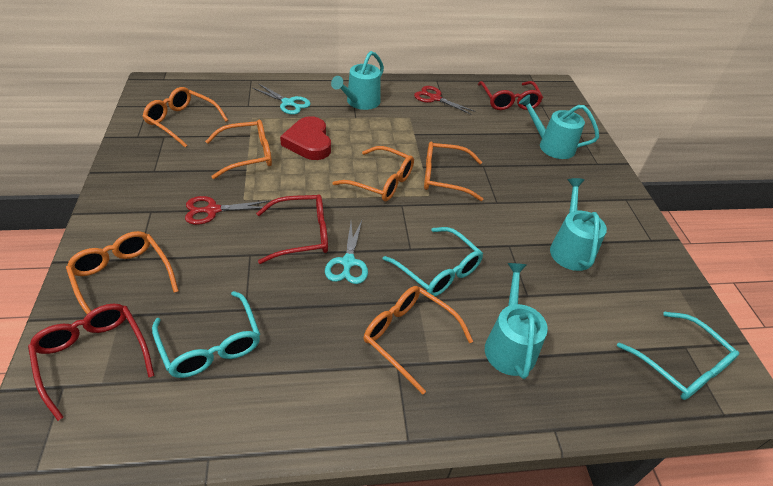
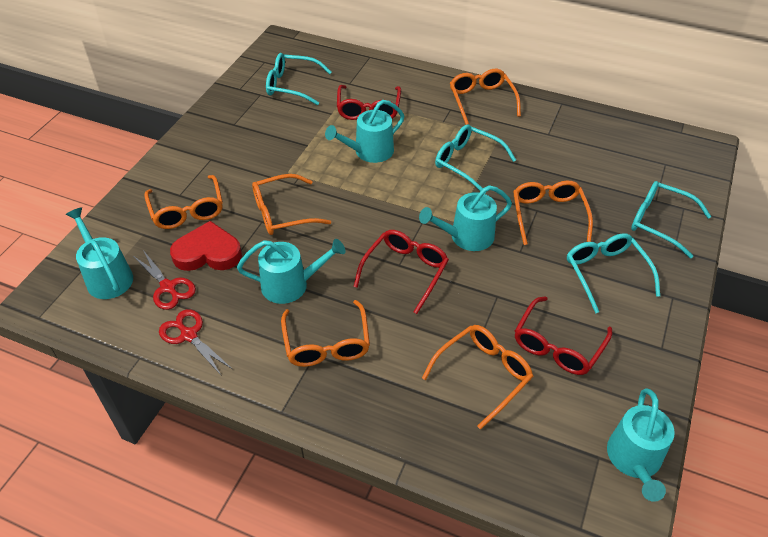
turquoise glasses: 3 -> 4
turquoise scissors: 2 -> 0
turquoise watering can: 4 -> 5

